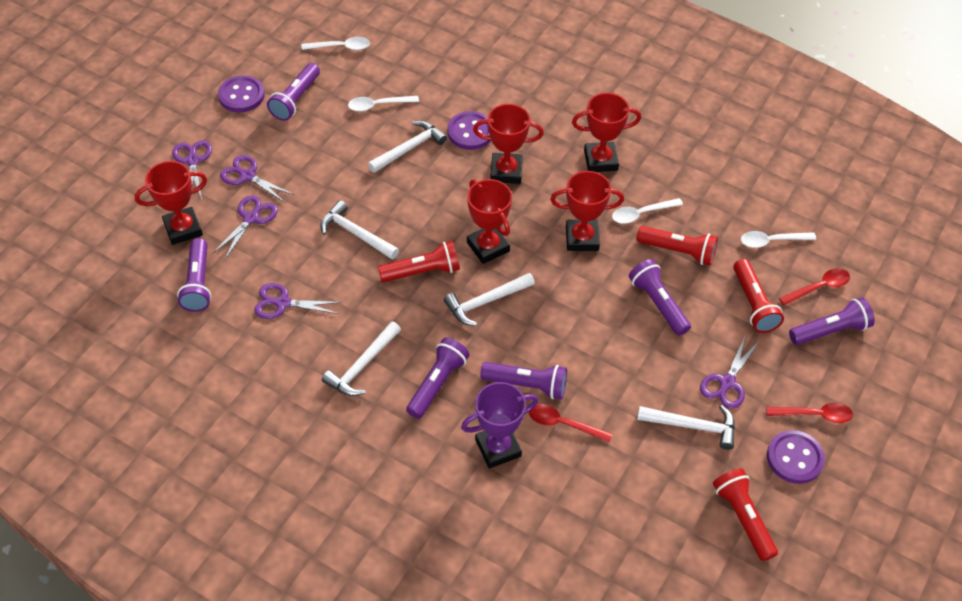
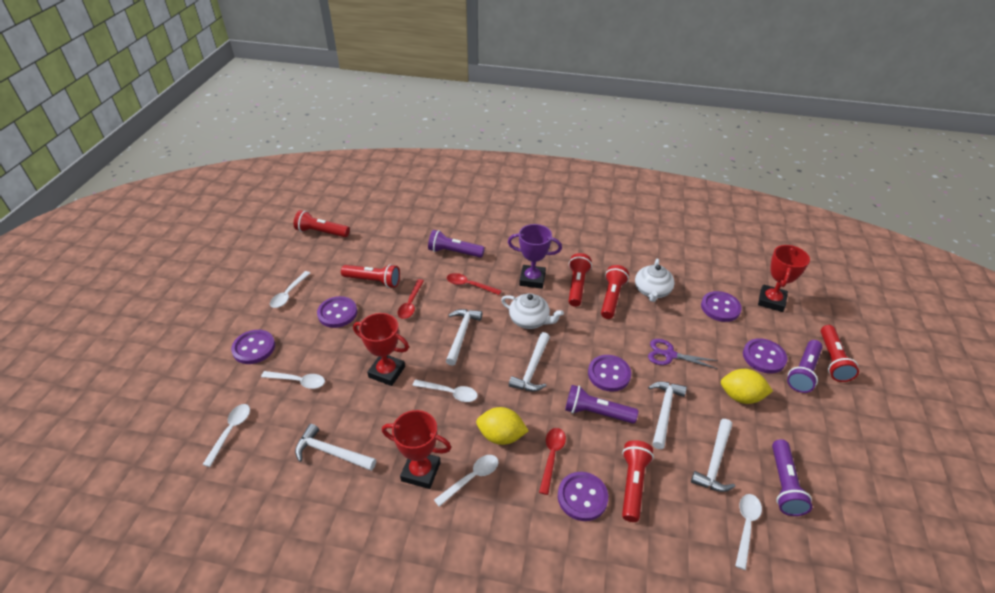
purple button: 3 -> 6
purple flashlight: 6 -> 4
purple scissors: 5 -> 1
red flashlight: 4 -> 6
red trophy: 5 -> 3
white spoon: 4 -> 6
white teapot: 0 -> 2
yellow lemon: 0 -> 2

